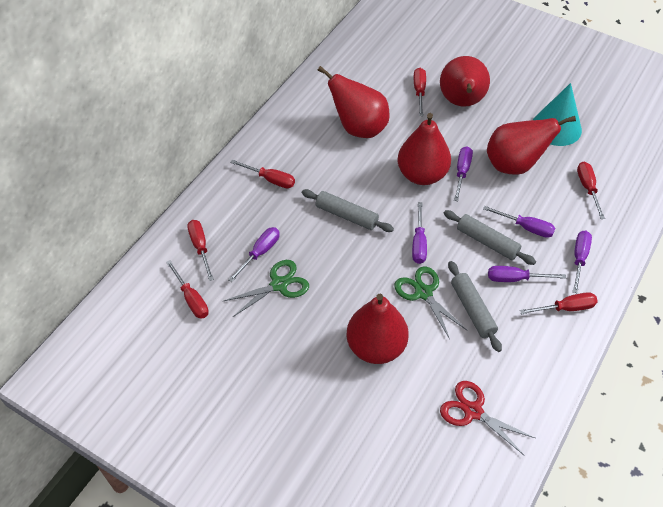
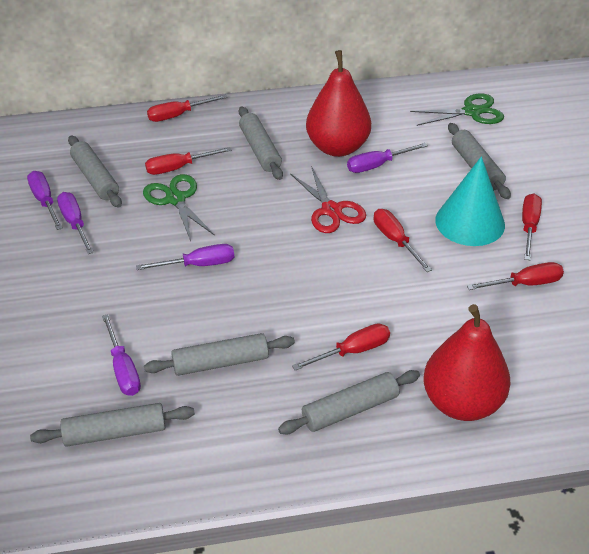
grey rolling pin: 3 -> 6
purple screwdriver: 6 -> 5
red pear: 5 -> 2

